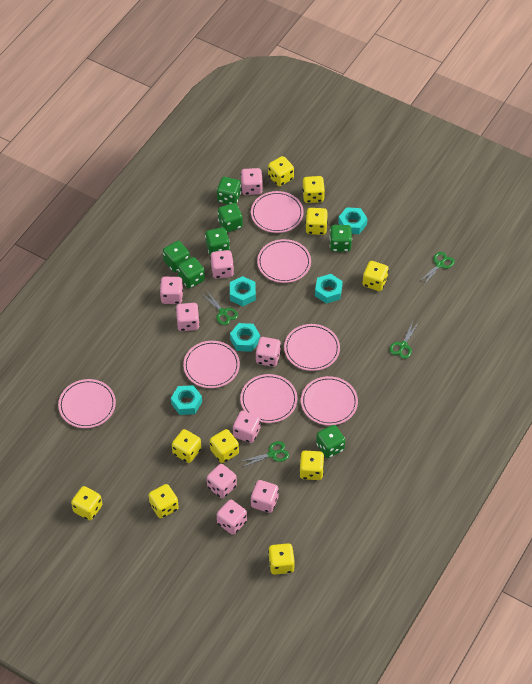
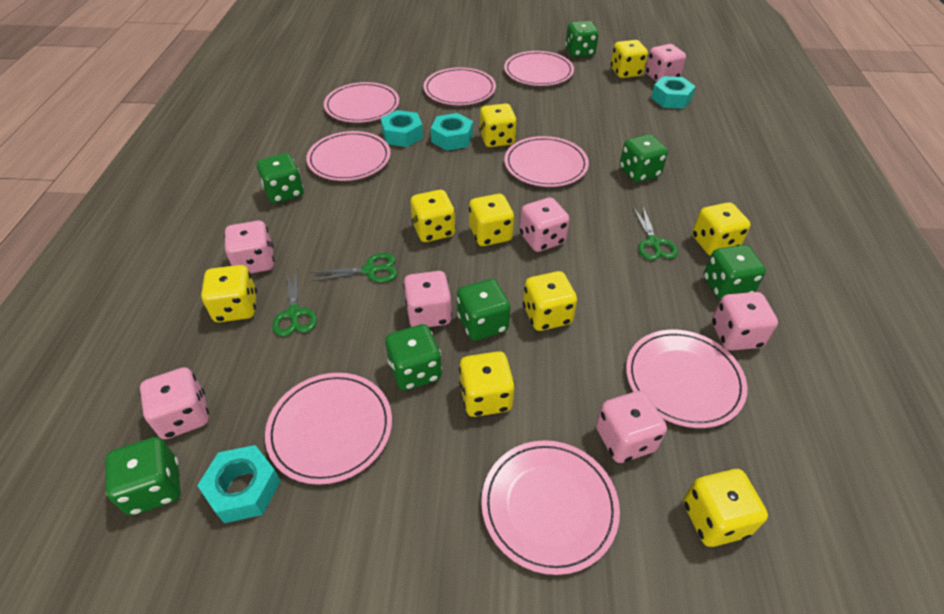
green scissors: 4 -> 3
pink dice: 9 -> 7
pink plate: 7 -> 8
turquoise nut: 5 -> 4
yellow dice: 10 -> 9

